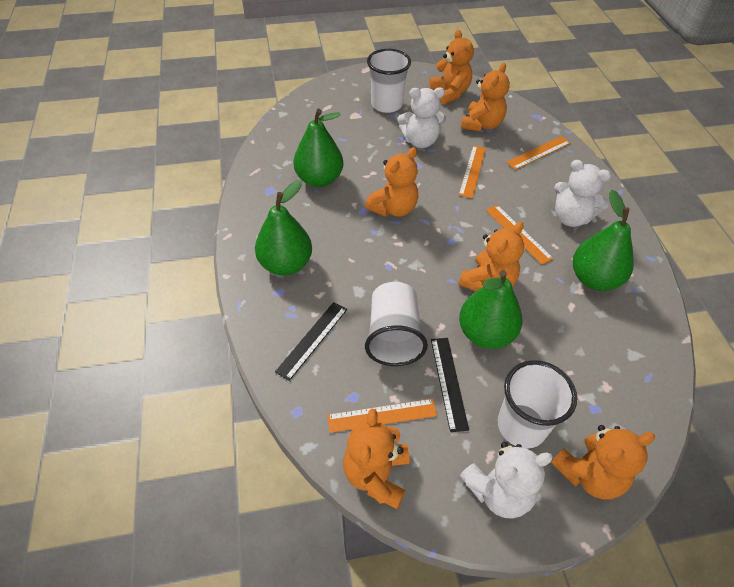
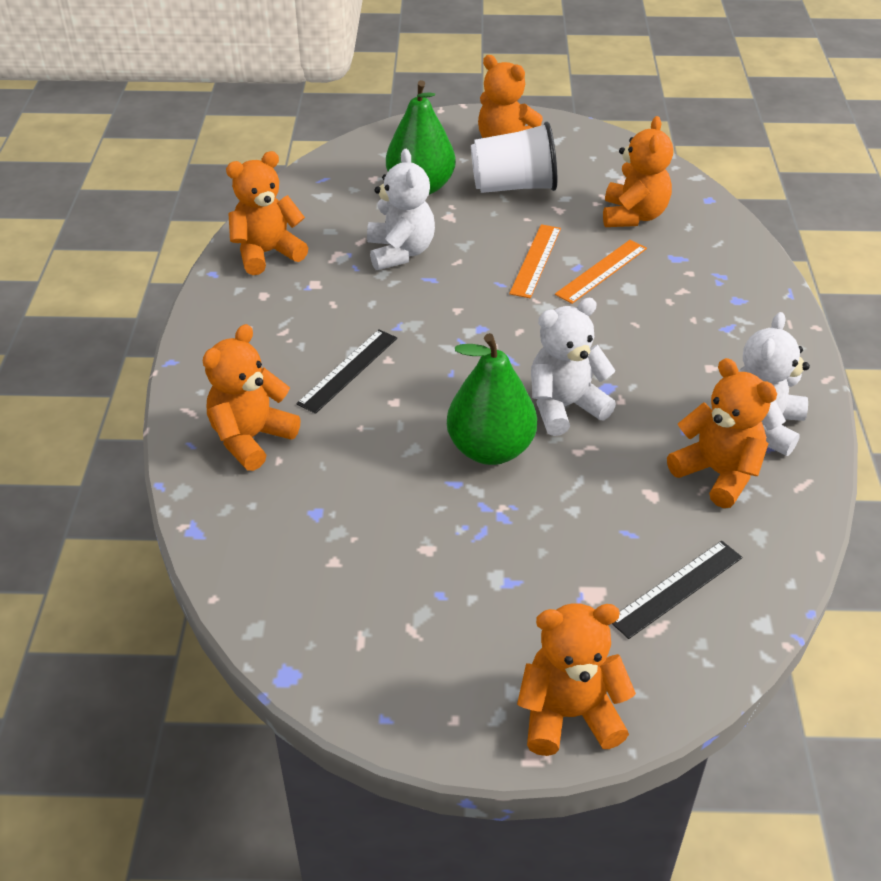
green pear: 4 -> 2
orange ruler: 4 -> 2
white cup: 3 -> 1

